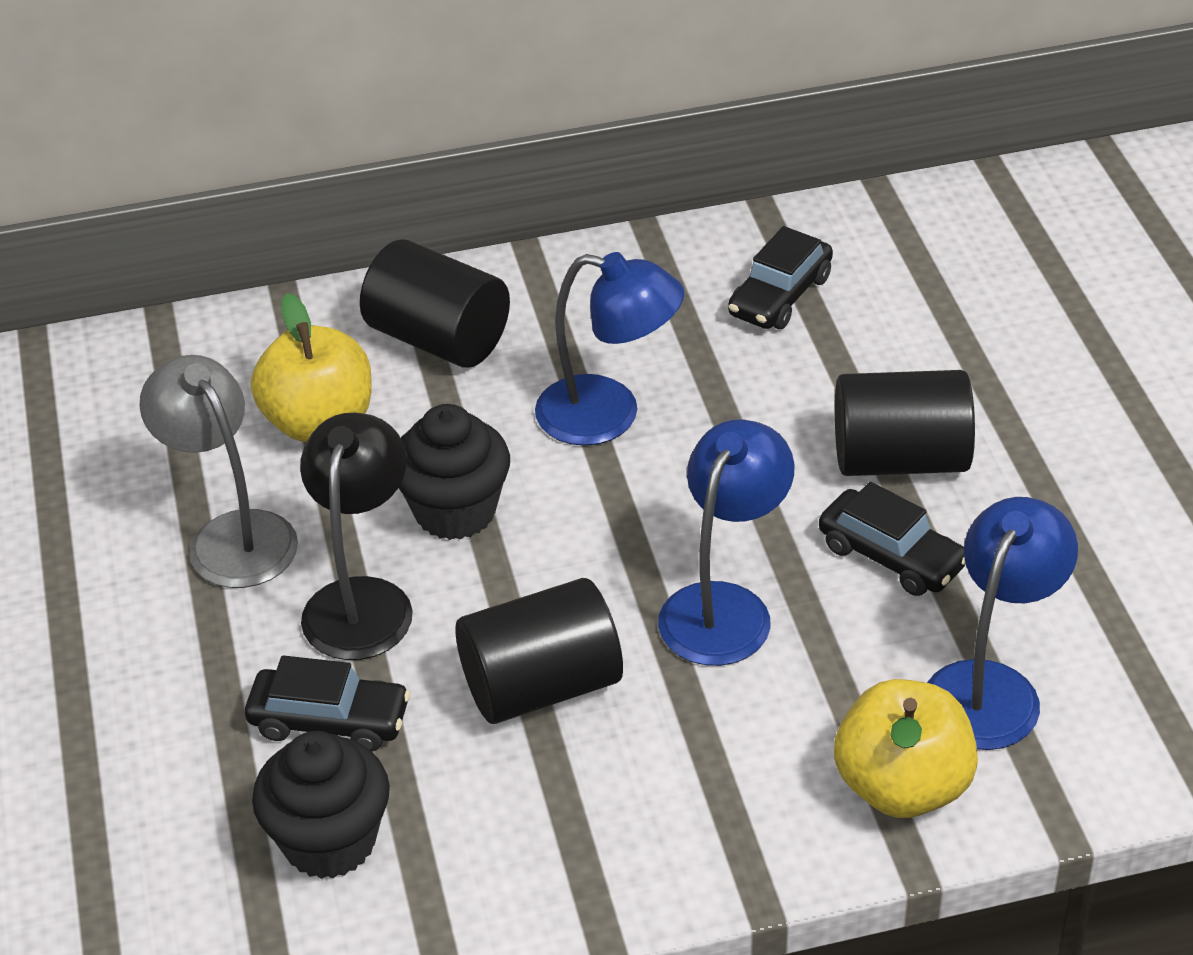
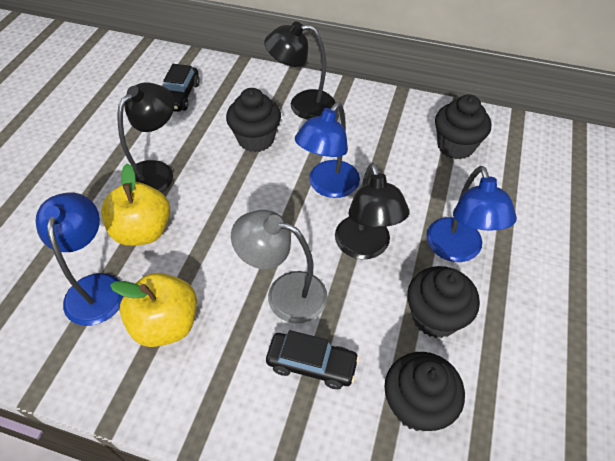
black car: 3 -> 2
black cupcake: 2 -> 4
black cylinder: 3 -> 0
black lamp: 1 -> 3

